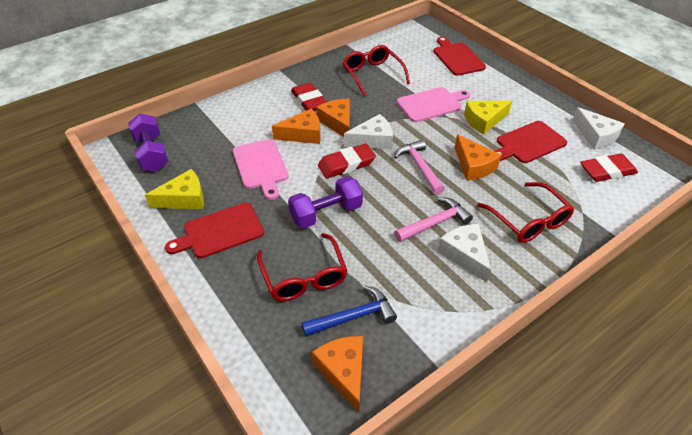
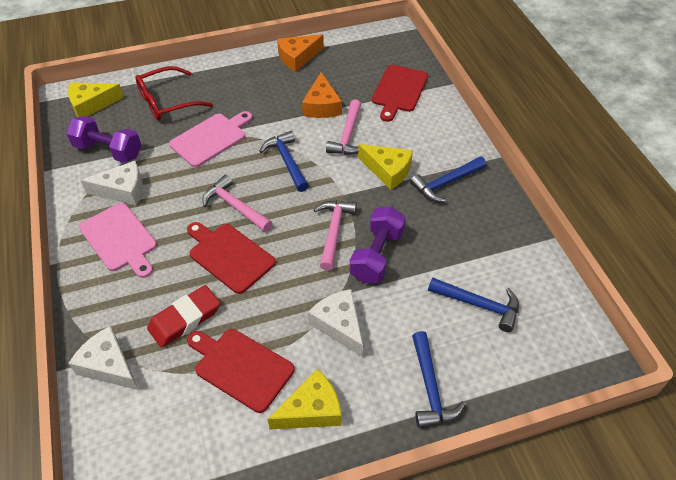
blue hammer: 1 -> 4
orange cheese: 4 -> 2
pink hammer: 2 -> 3
red eraser: 3 -> 1
red glasses: 3 -> 1
yellow cheese: 2 -> 3

